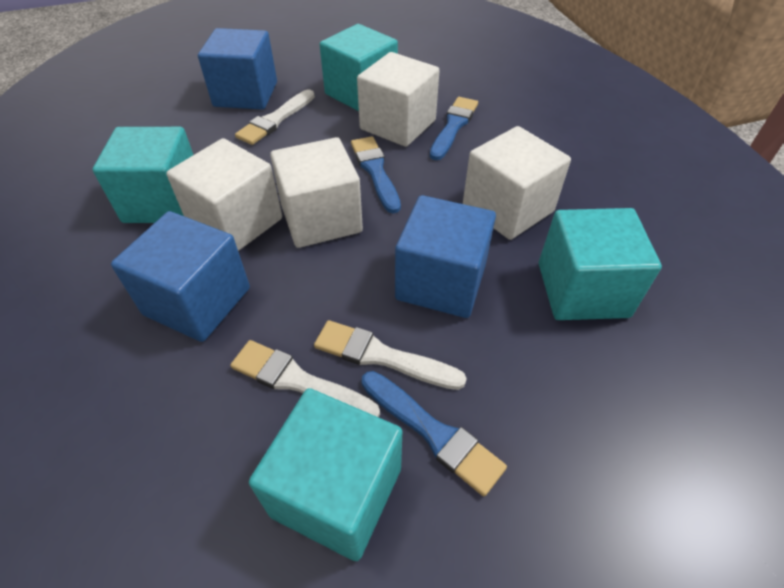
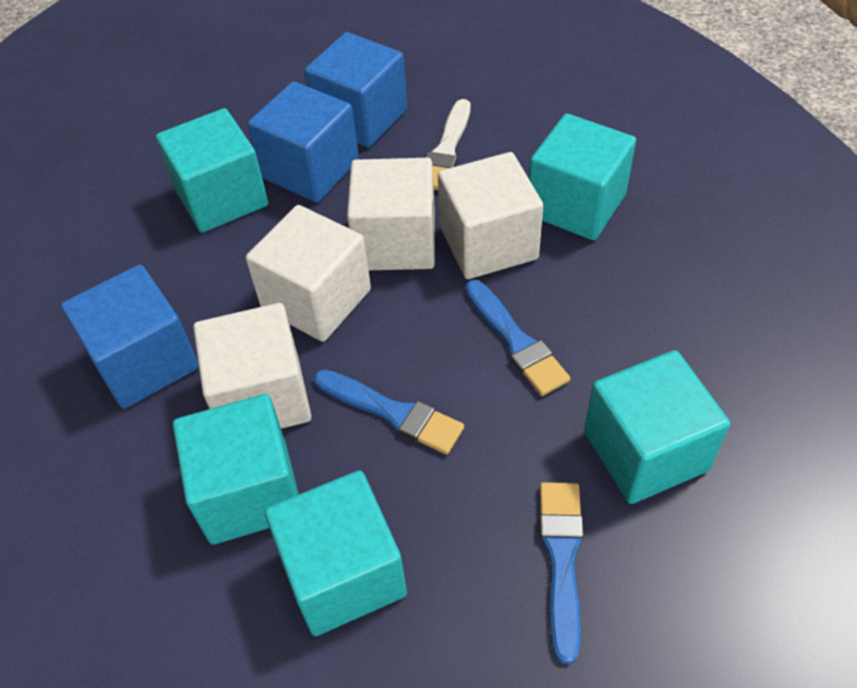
turquoise cube: 4 -> 5
white brush: 3 -> 1

